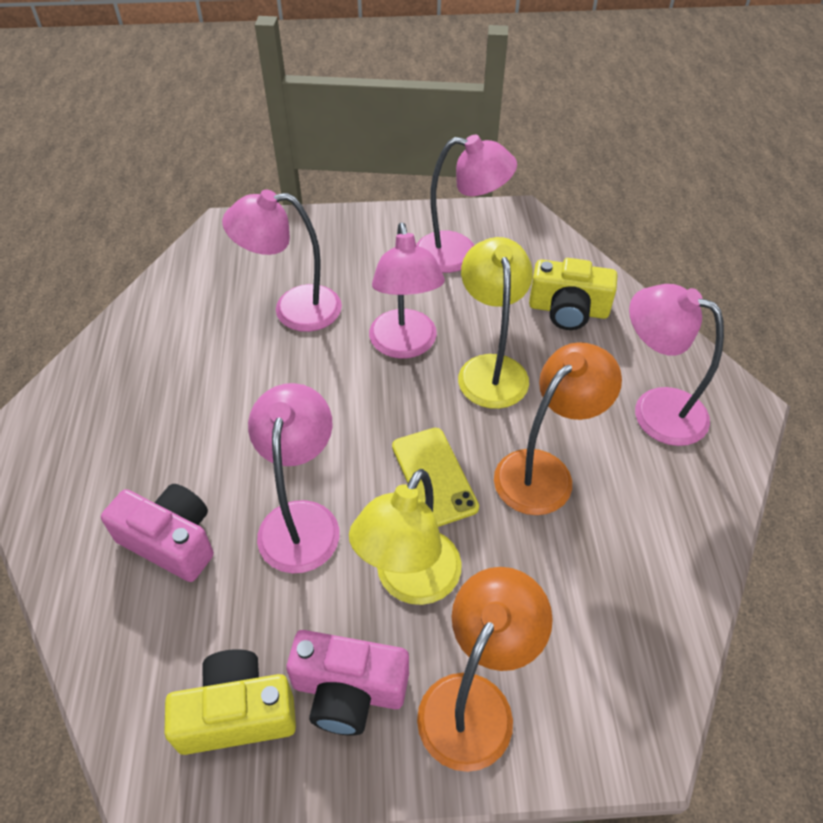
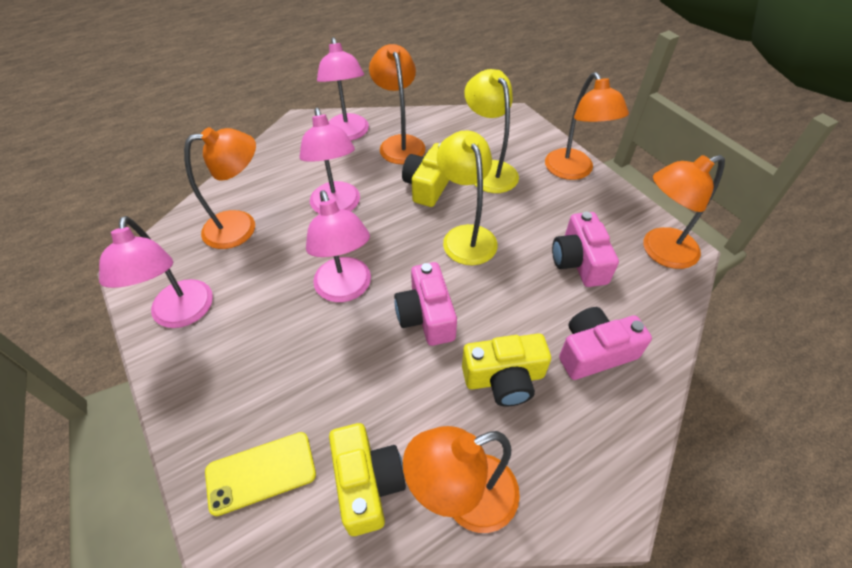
orange lamp: 2 -> 5
pink camera: 2 -> 3
pink lamp: 5 -> 4
yellow camera: 2 -> 3

